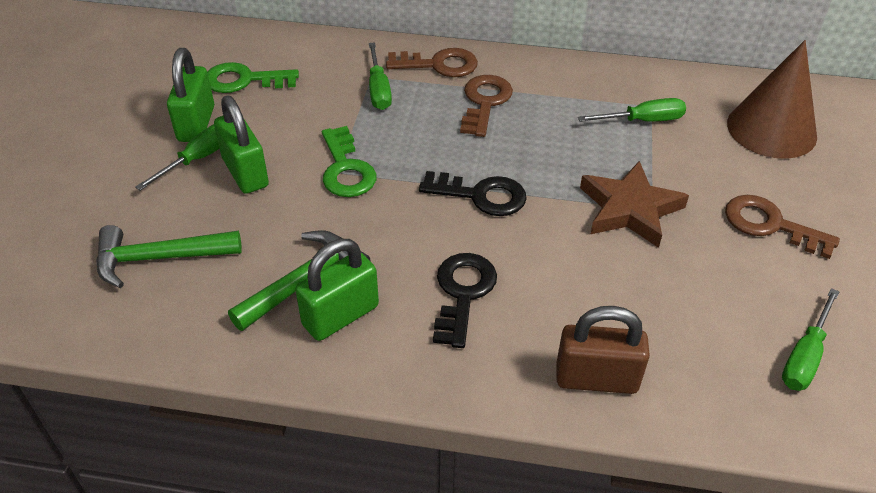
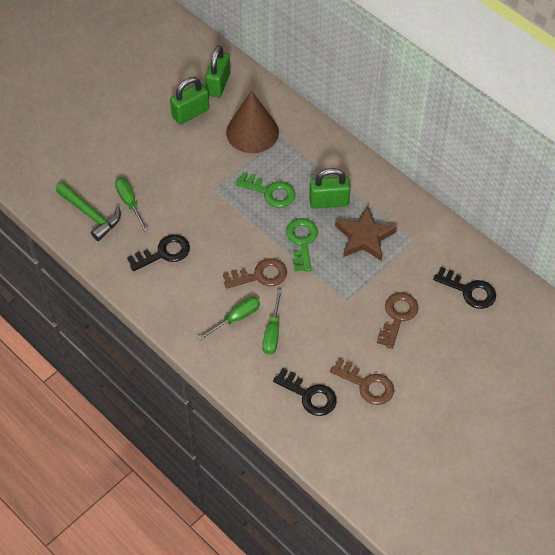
black key: 2 -> 3
brown padlock: 1 -> 0
green hammer: 2 -> 1
green screwdriver: 4 -> 3

